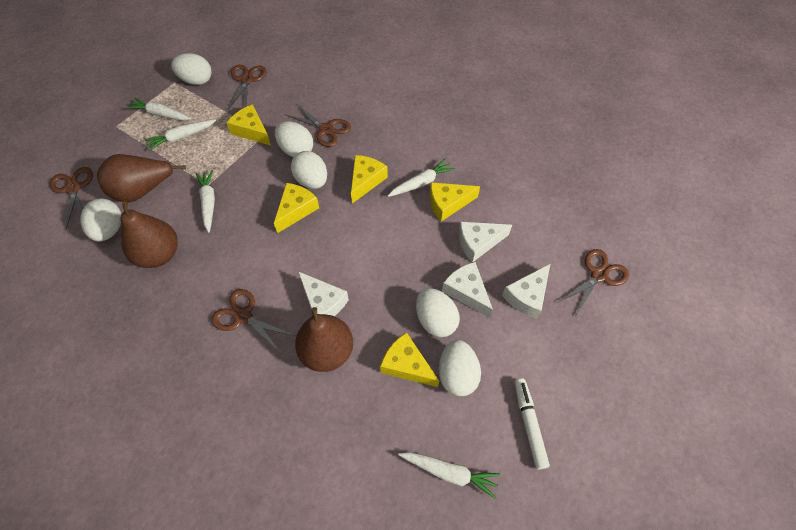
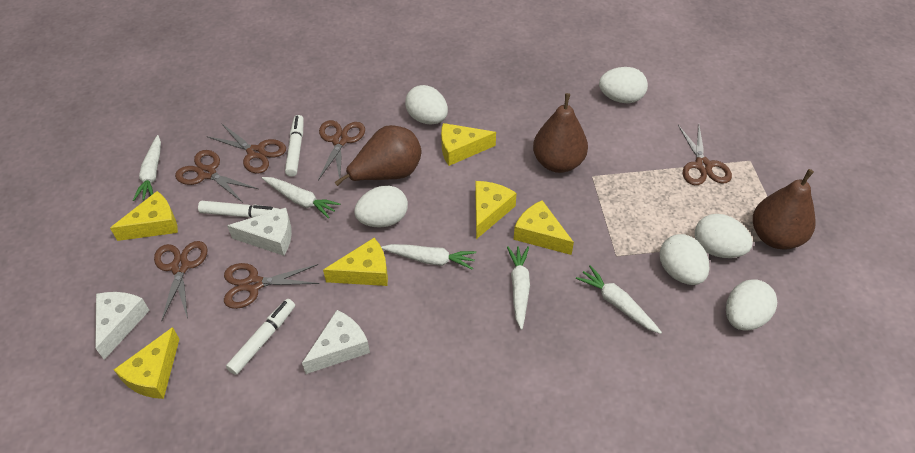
brown scissors: 5 -> 6
white cheese: 4 -> 3
white marker: 1 -> 3
yellow cheese: 5 -> 6

